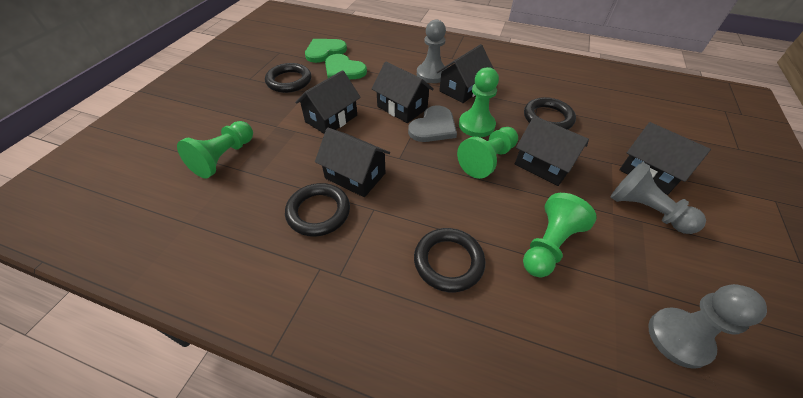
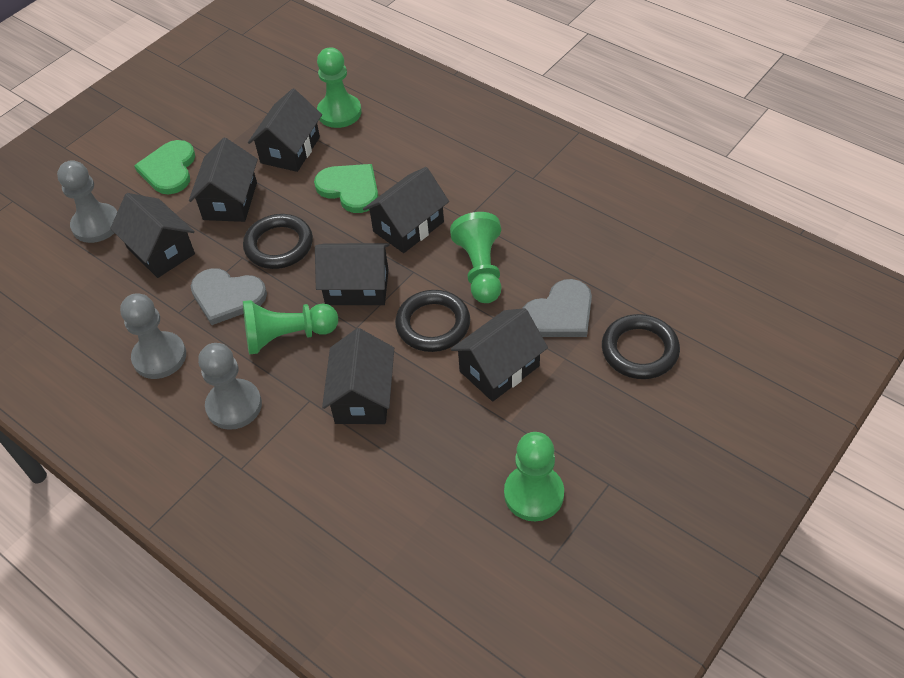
black house: 6 -> 7
black ring: 4 -> 3
grey heart: 1 -> 2

